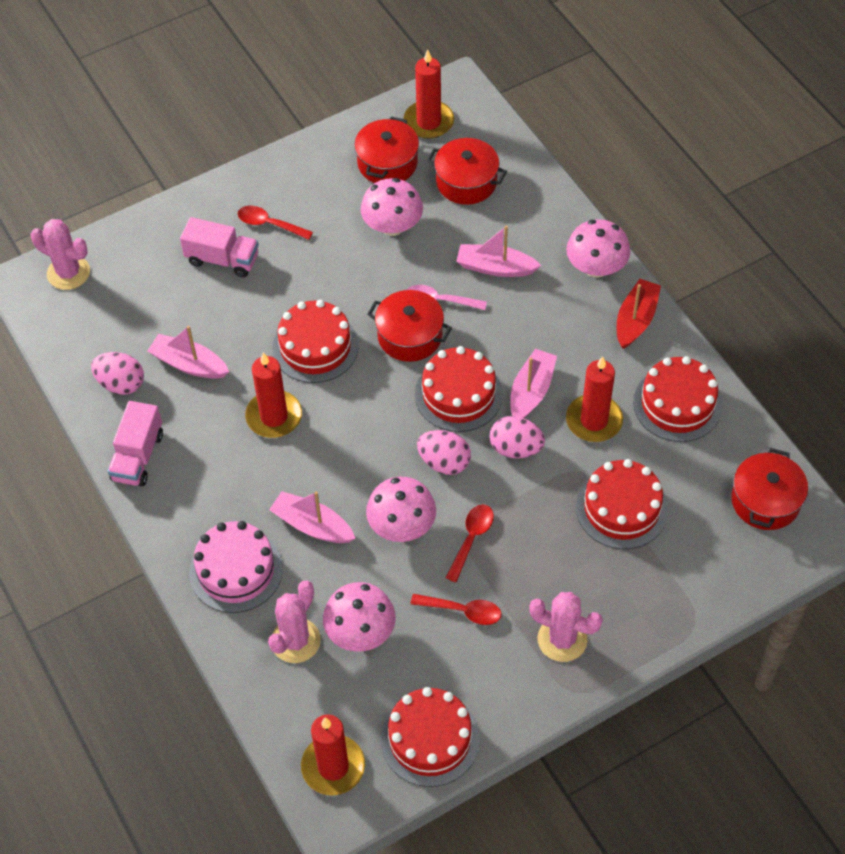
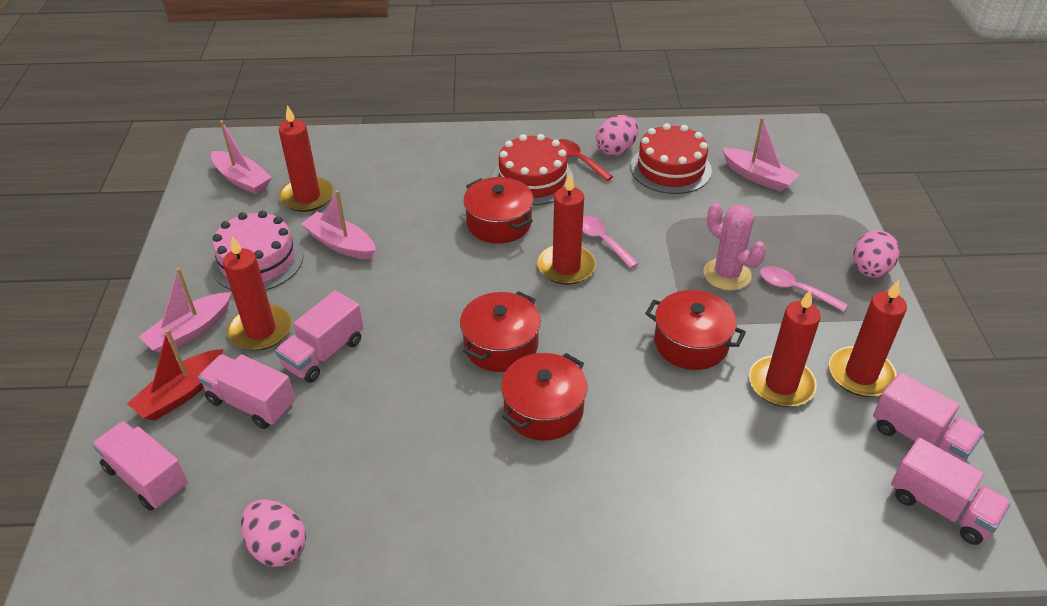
pink cactus: 3 -> 1
pink mushroom: 4 -> 0
pink spoon: 1 -> 2
pink truck: 2 -> 5
red cake: 5 -> 2
red candle: 4 -> 5
red spoon: 3 -> 1

